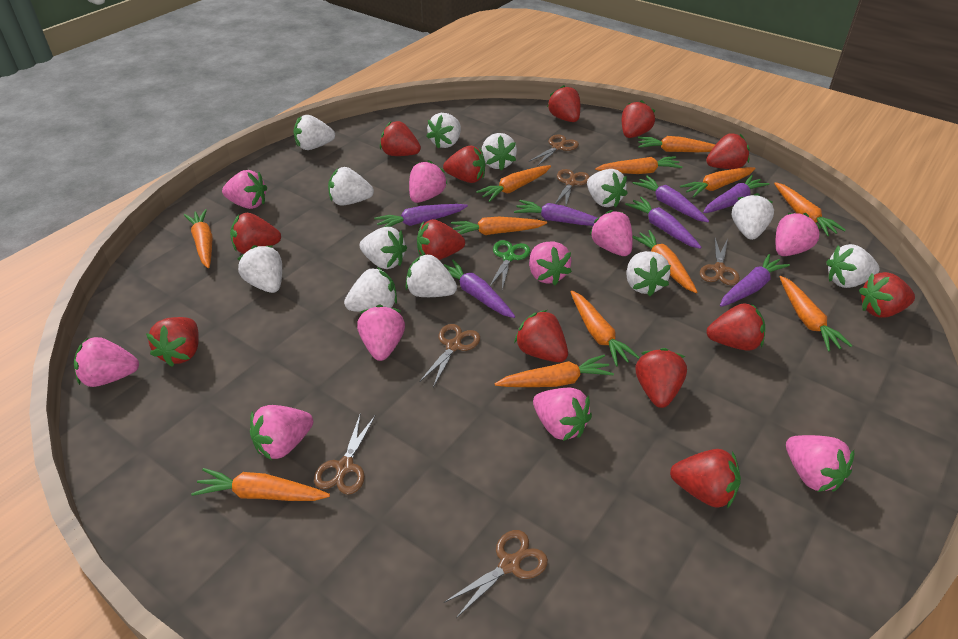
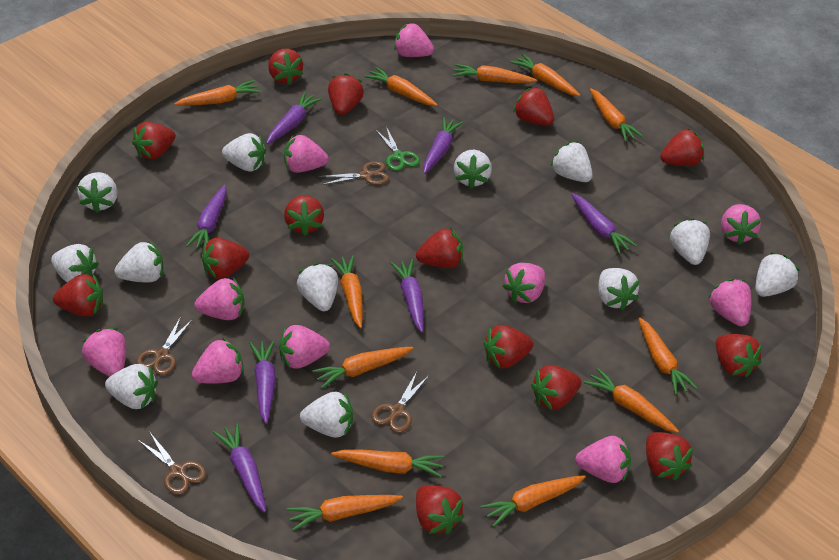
brown scissors: 6 -> 4
red strawberry: 13 -> 14

